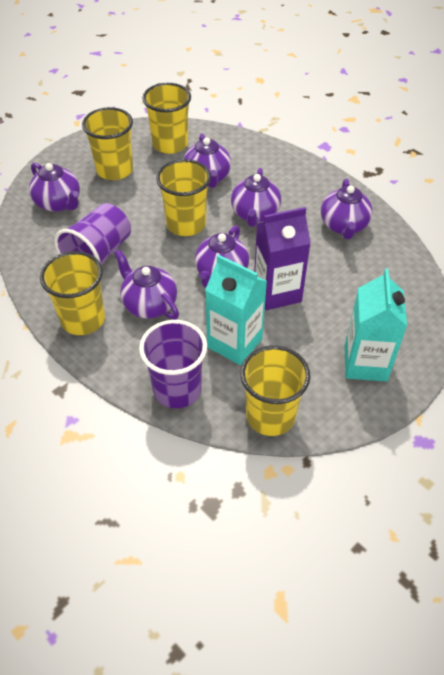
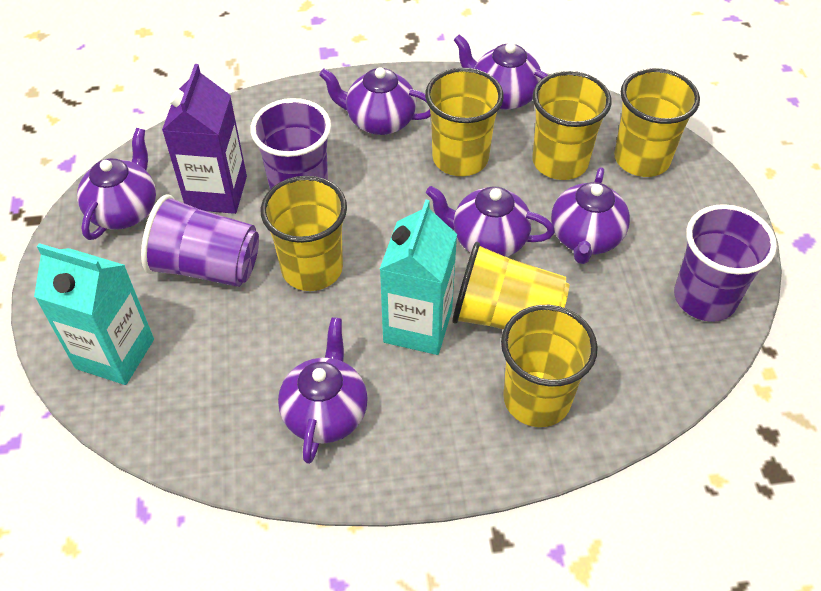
purple cup: 2 -> 3
yellow cup: 5 -> 6

